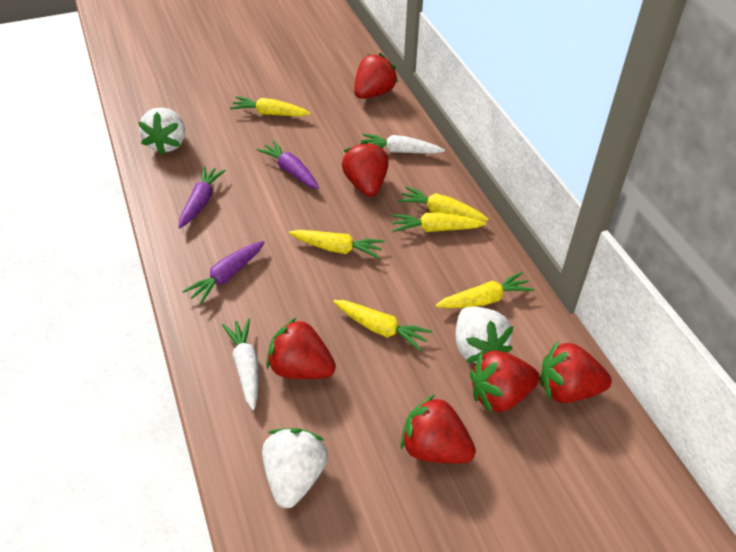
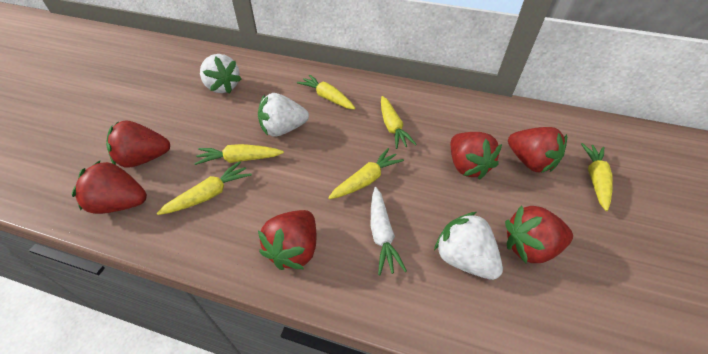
purple carrot: 3 -> 0
white carrot: 2 -> 1

